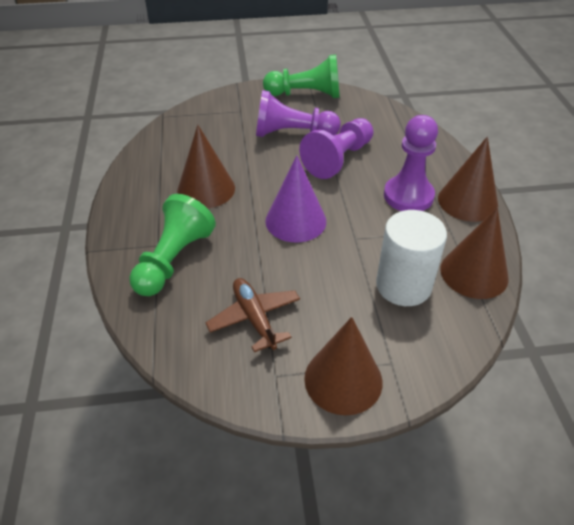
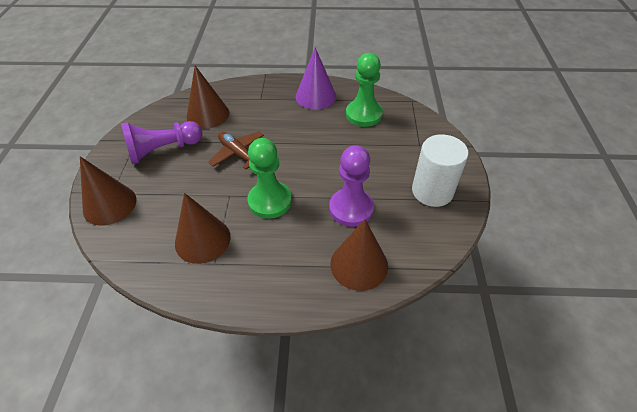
purple pawn: 3 -> 2

